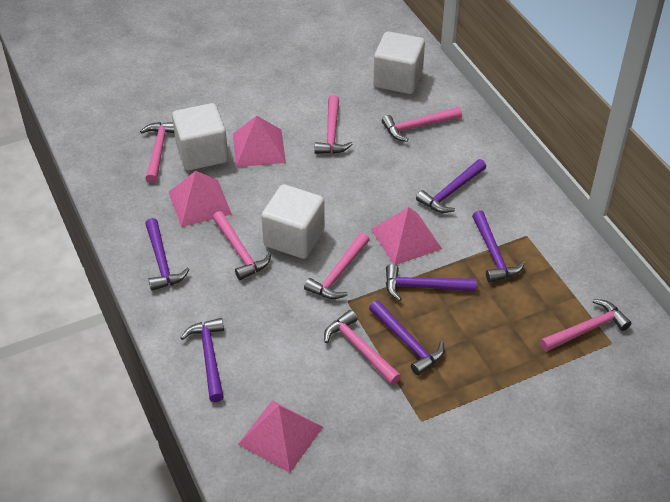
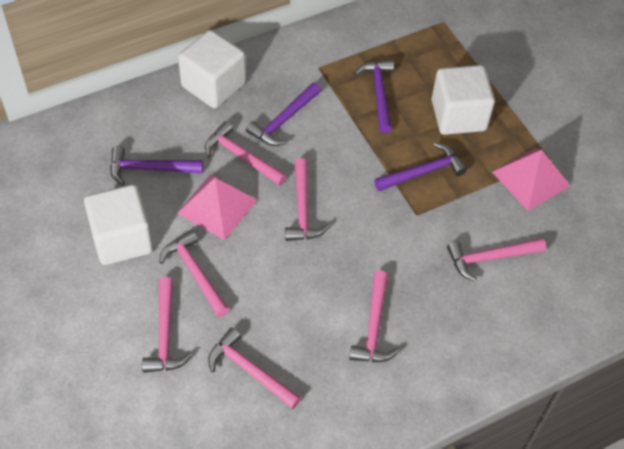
pink pyramid: 4 -> 2
purple hammer: 6 -> 4

